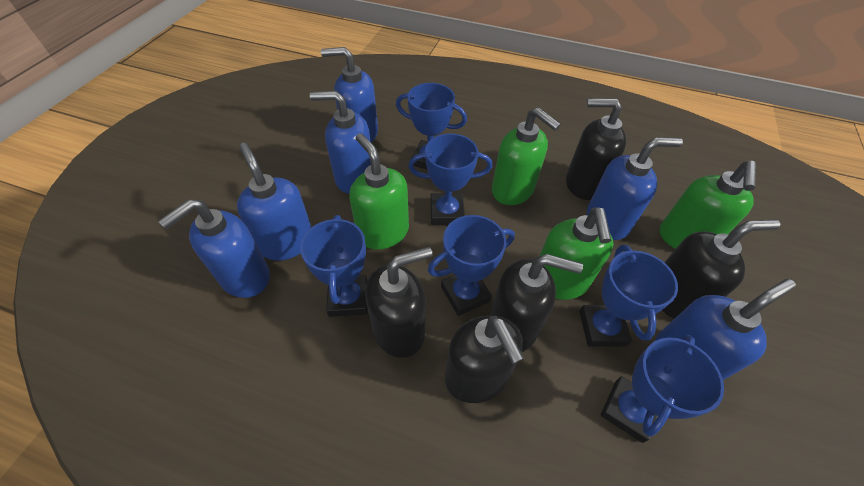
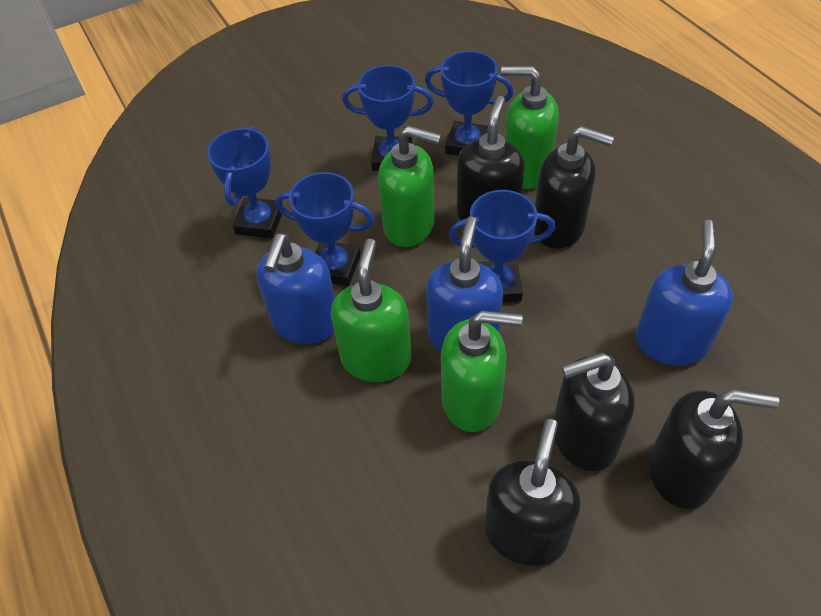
blue soap dispenser: 6 -> 3
blue trophy: 6 -> 5

